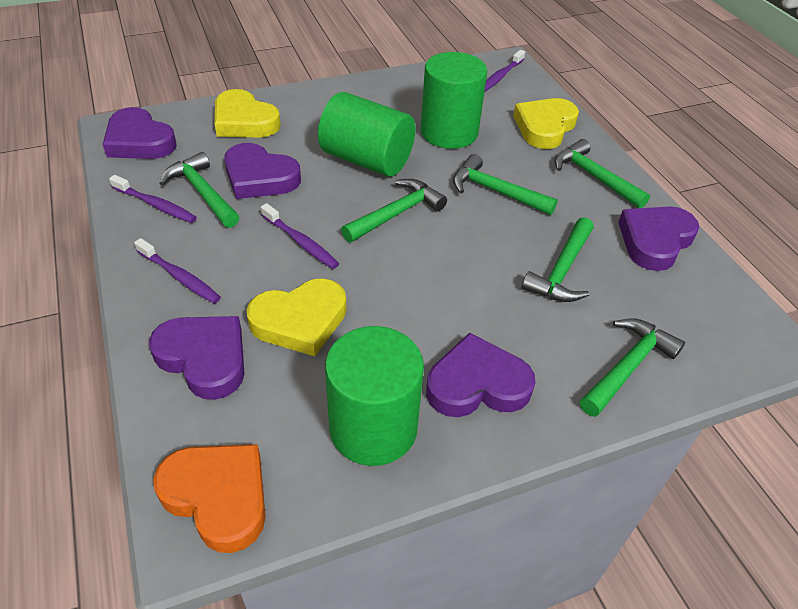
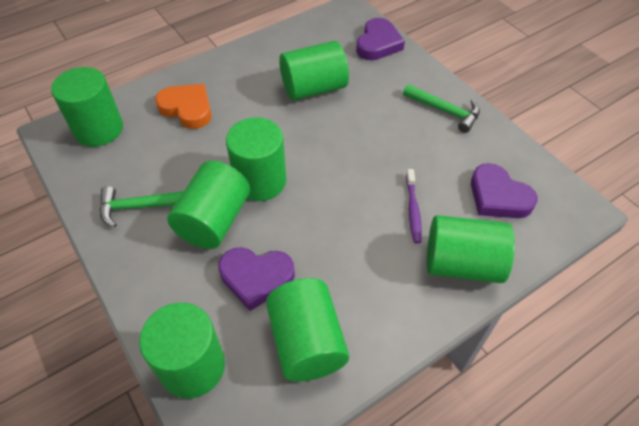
green cylinder: 3 -> 7
green hammer: 6 -> 2
purple heart: 5 -> 3
purple toothbrush: 4 -> 1
yellow heart: 3 -> 0

